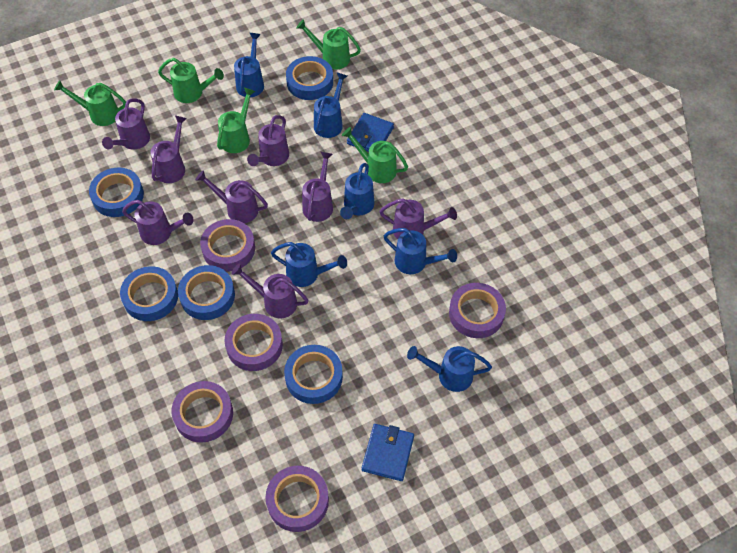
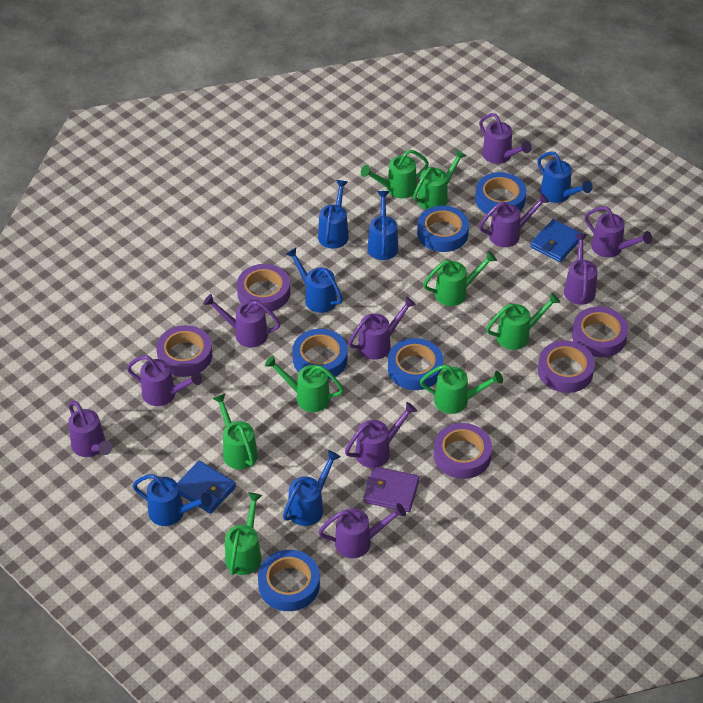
green watering can: 5 -> 8
purple wallet: 0 -> 1
purple watering can: 8 -> 10

